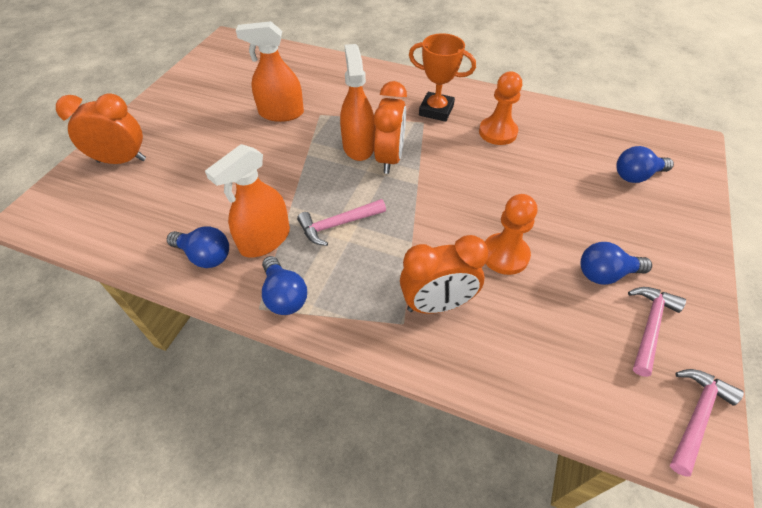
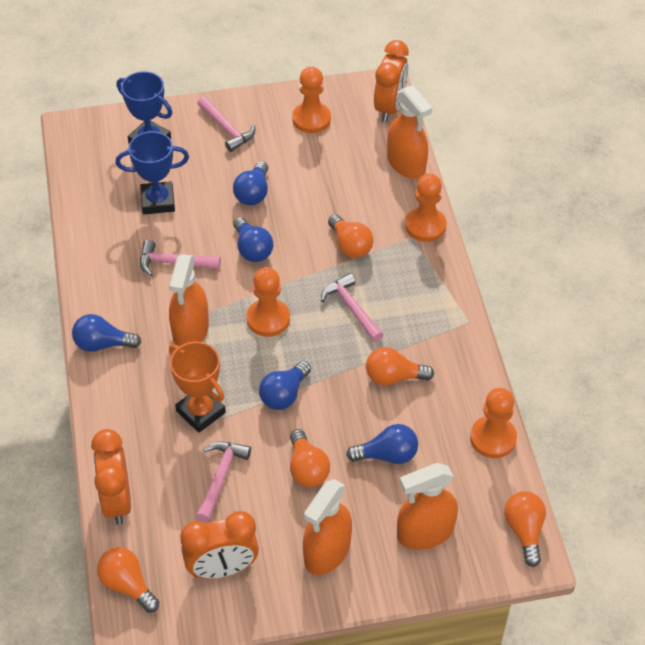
blue light bulb: 4 -> 5
blue trophy: 0 -> 2
orange light bulb: 0 -> 5
orange pawn: 2 -> 4
orange spray bottle: 3 -> 4
pink hammer: 3 -> 4

